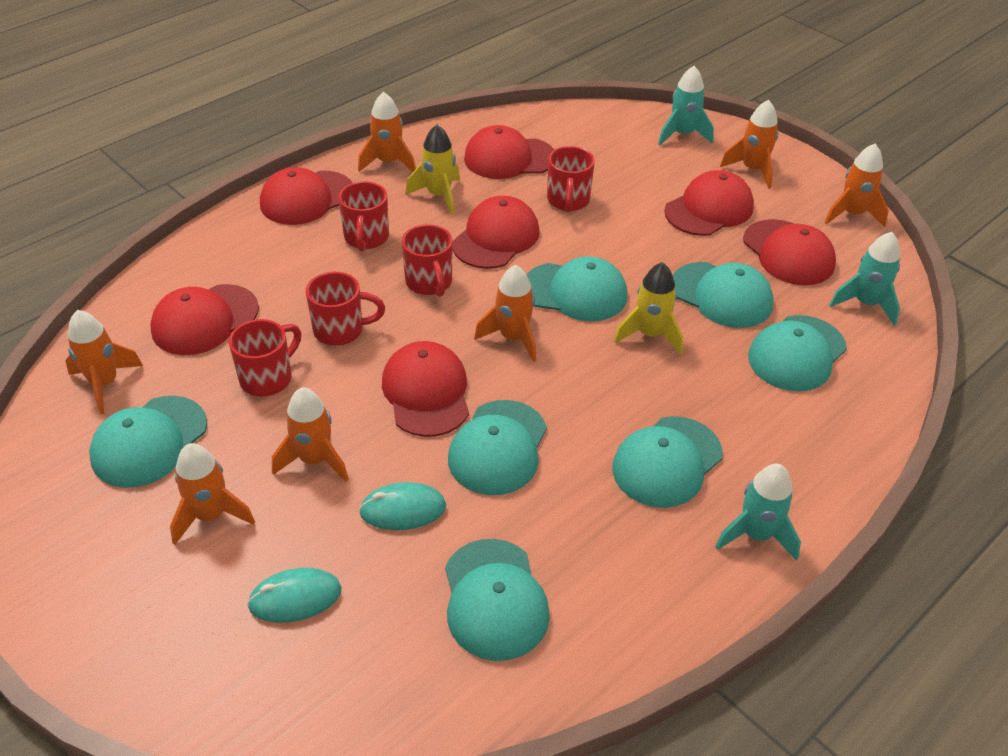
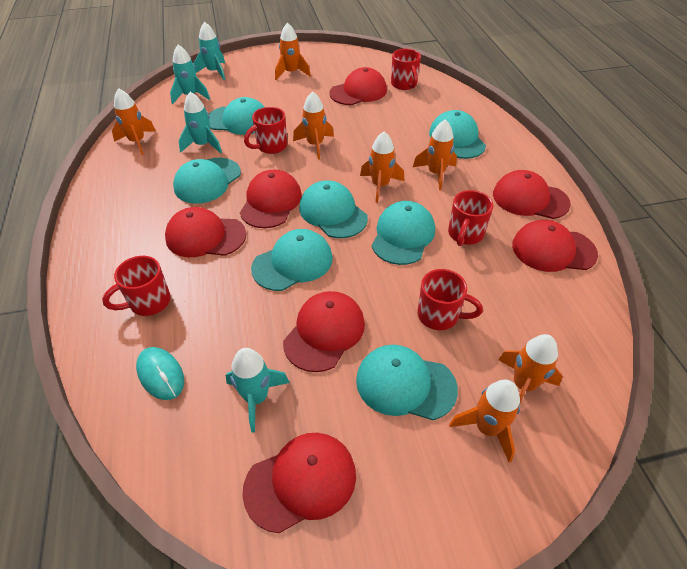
turquoise mouse: 2 -> 1
turquoise rocket: 3 -> 4
yellow rocket: 2 -> 0

